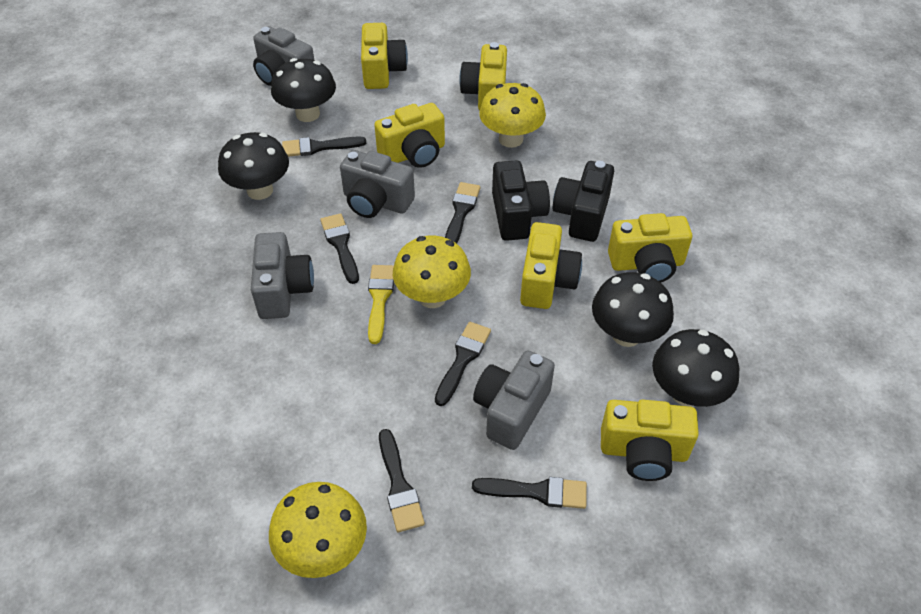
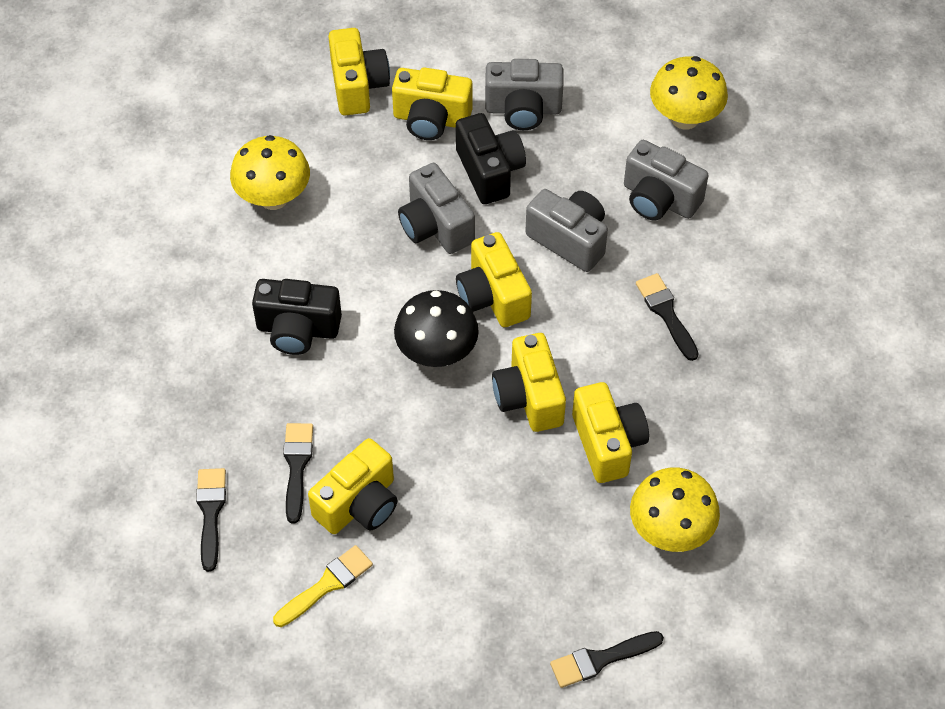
black brush: 6 -> 4
black mushroom: 4 -> 1

